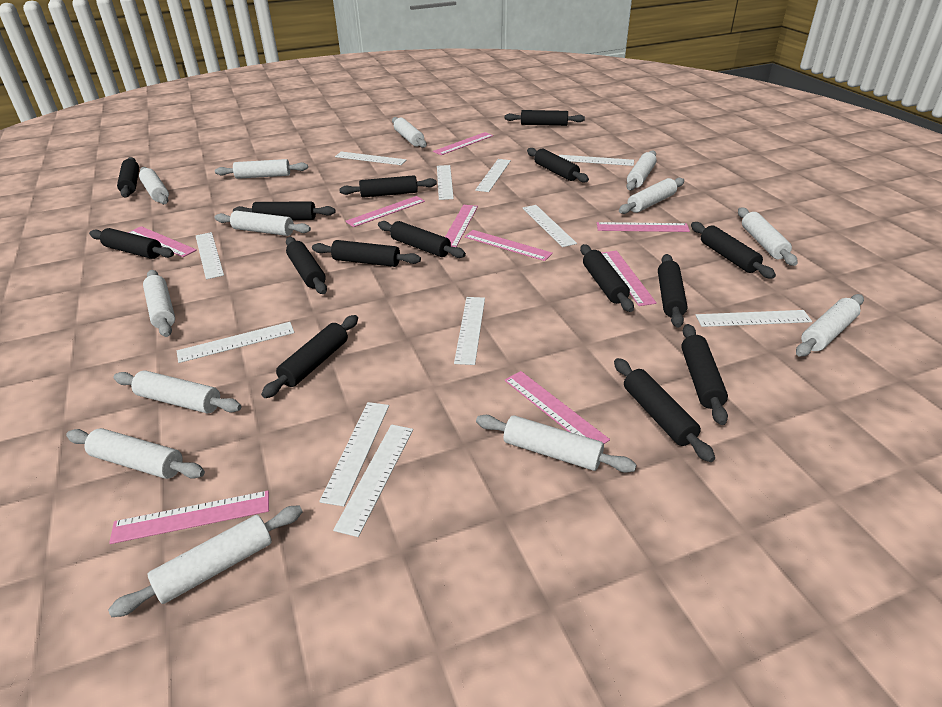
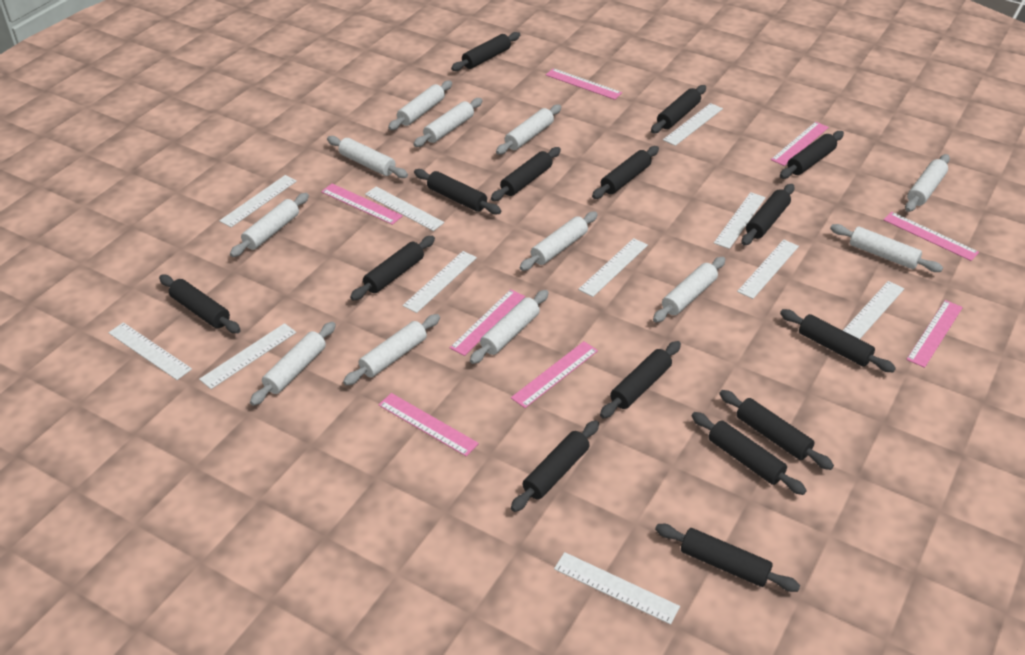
pink ruler: 9 -> 8
white rolling pin: 13 -> 12

